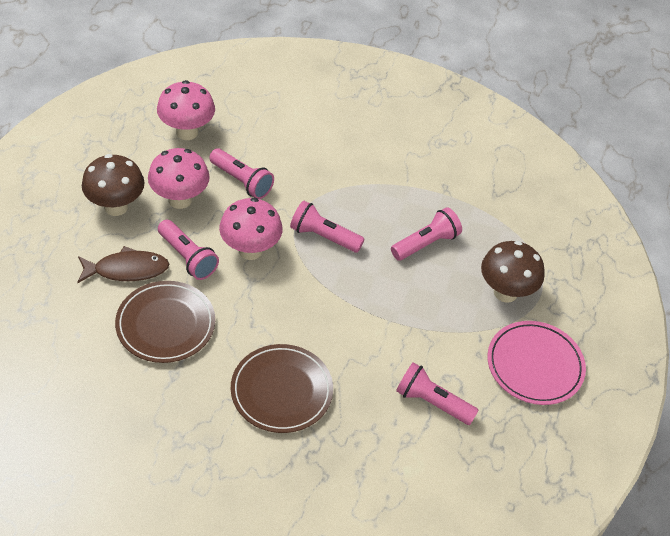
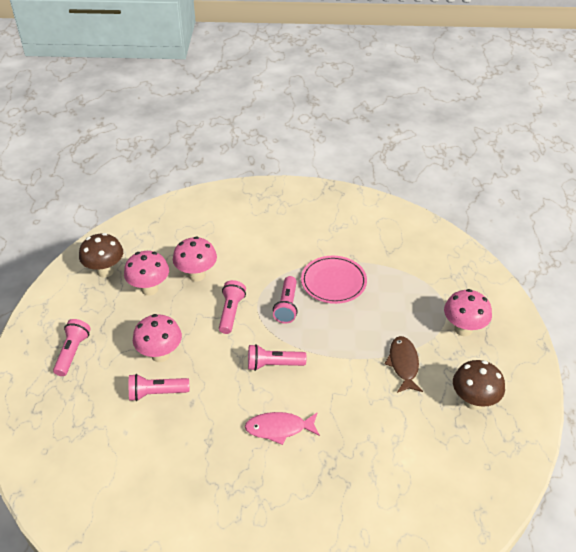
brown plate: 2 -> 0
pink fish: 0 -> 1
pink mushroom: 3 -> 4

